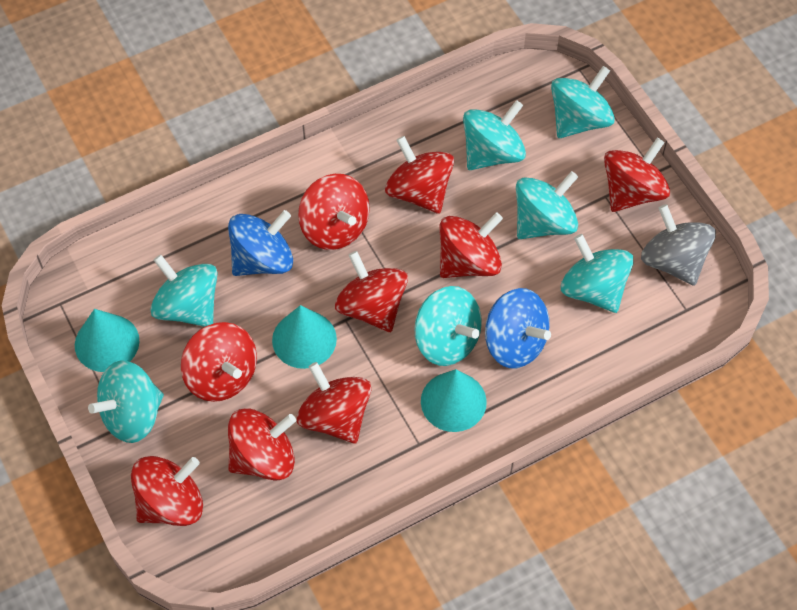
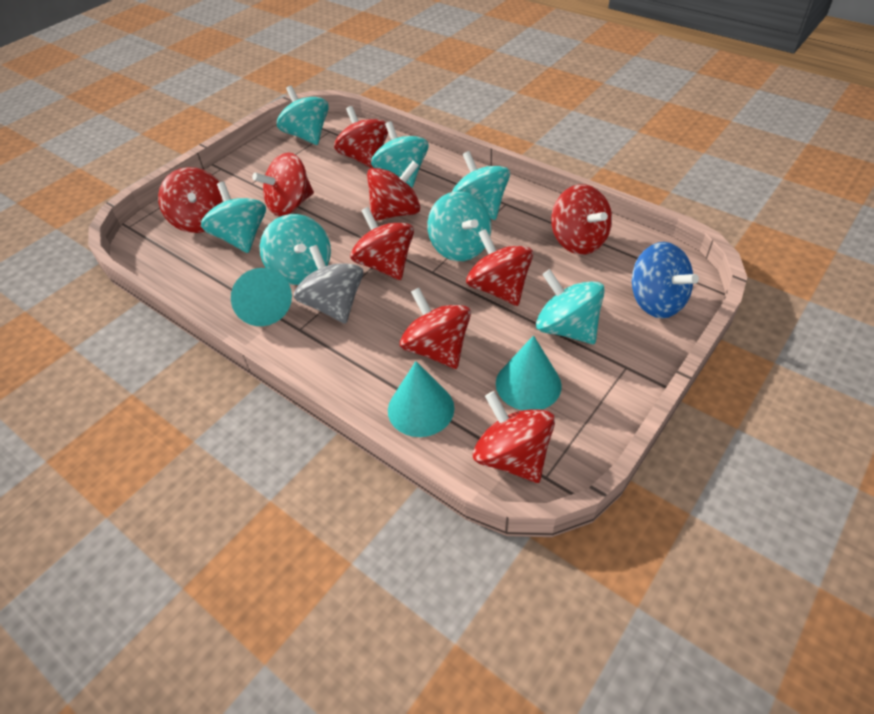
blue spinning top: 2 -> 1

